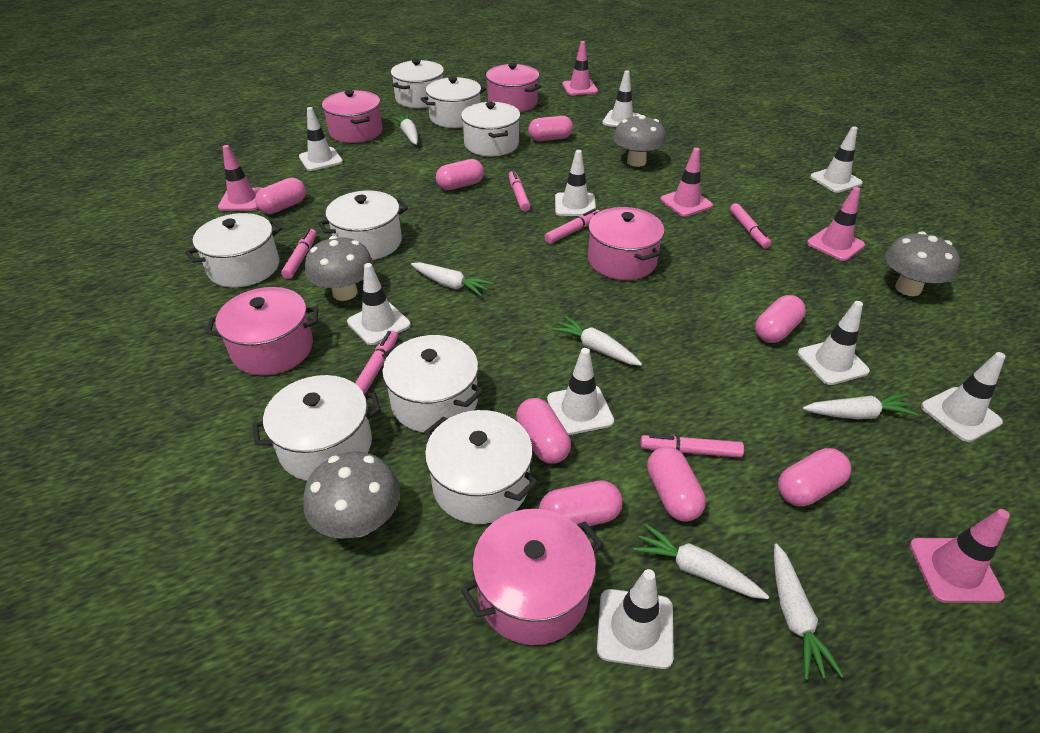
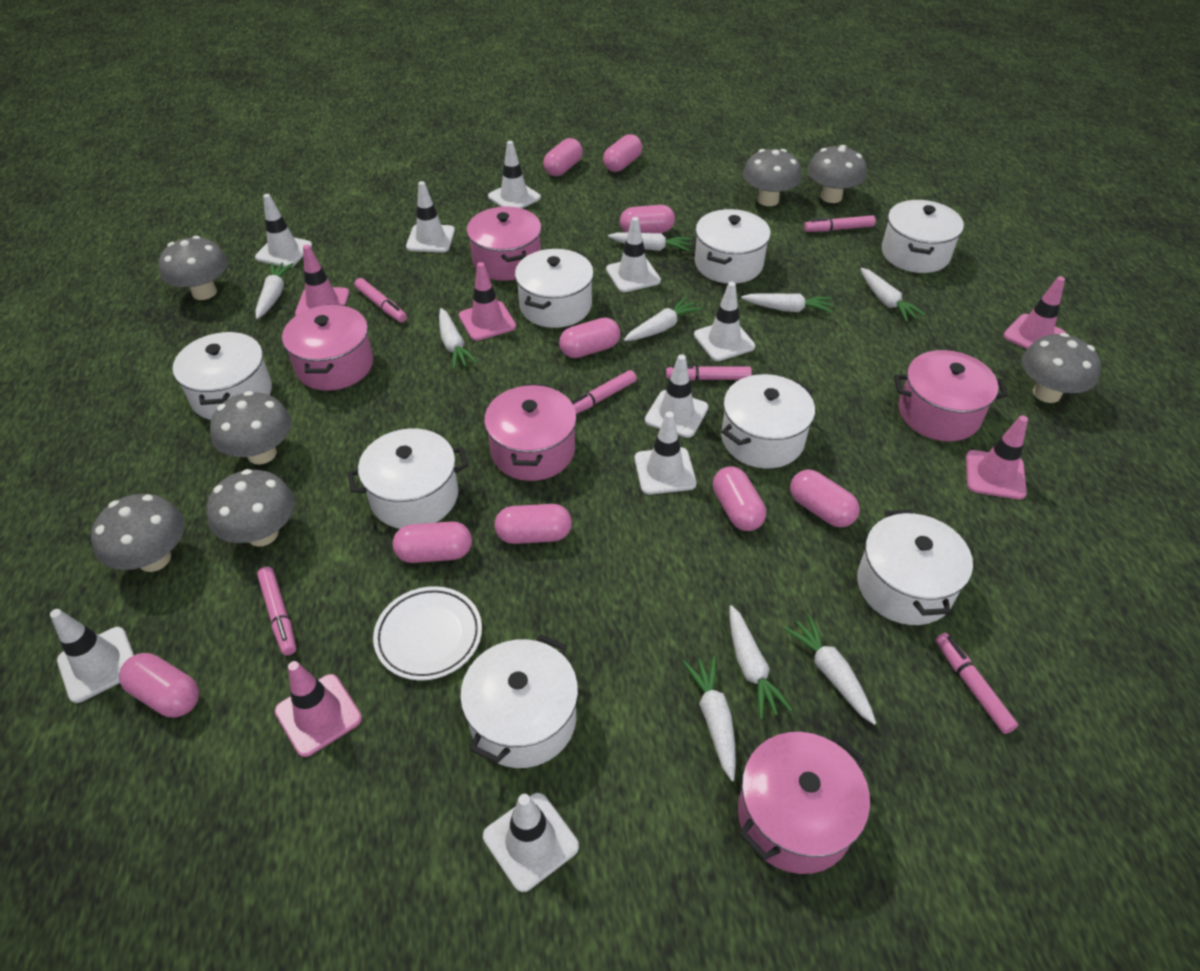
grey mushroom: 4 -> 7
pink capsule: 8 -> 9
white carrot: 6 -> 9
white plate: 0 -> 1

